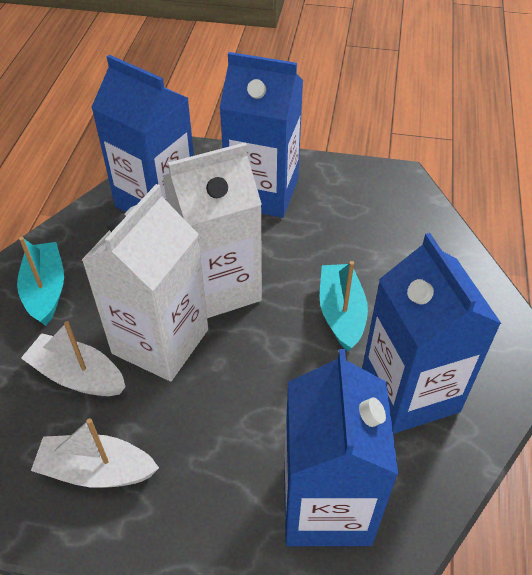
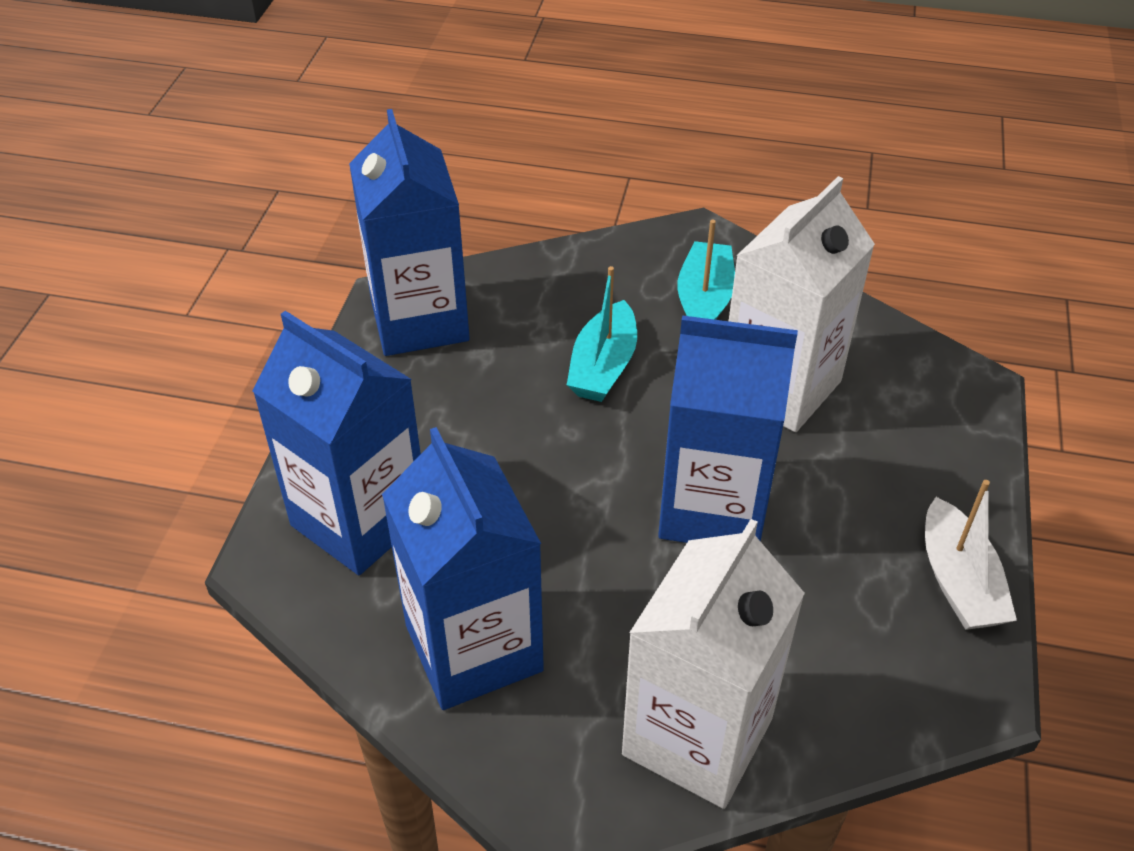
white boat: 2 -> 1

